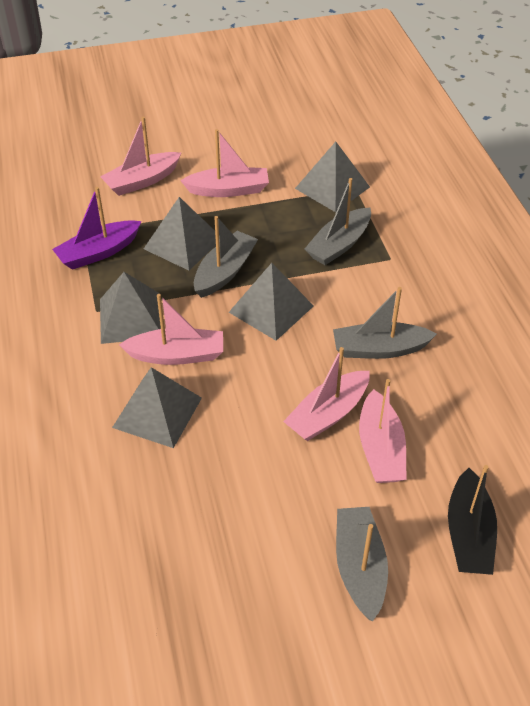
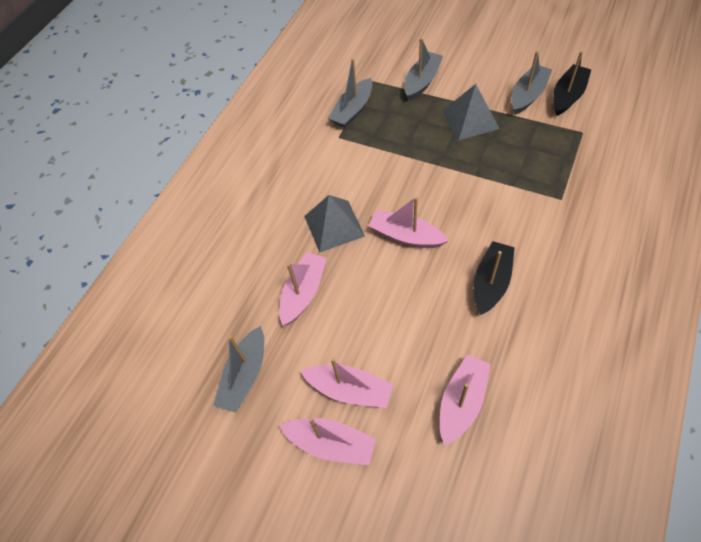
black boat: 1 -> 2
grey pyramid: 5 -> 2
purple boat: 1 -> 0

